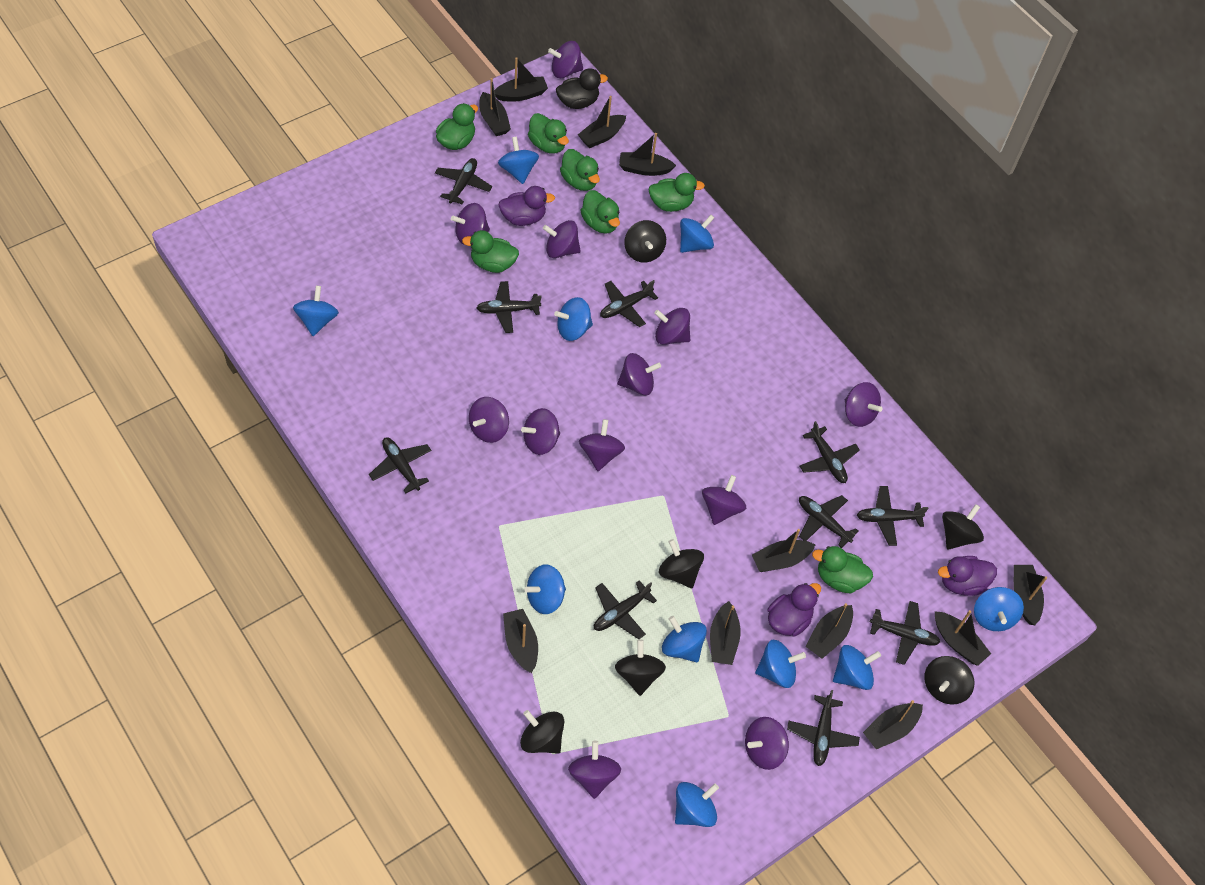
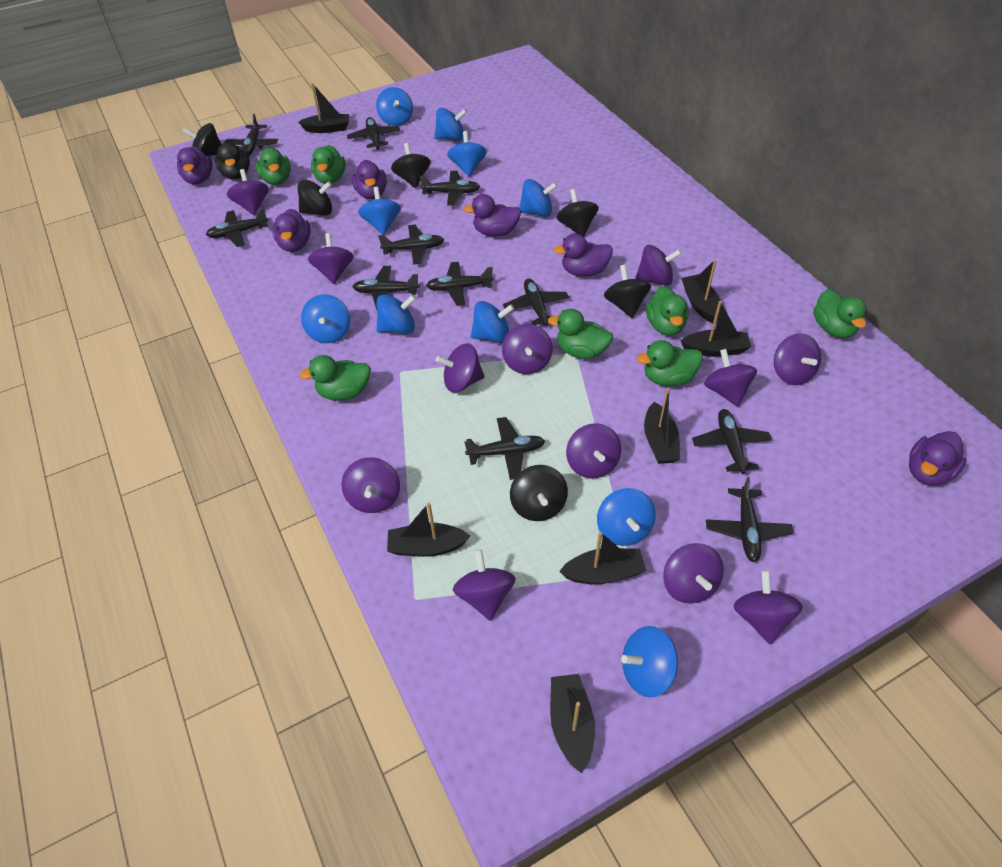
black boat: 11 -> 7
black plane: 10 -> 11
purple duck: 3 -> 6

